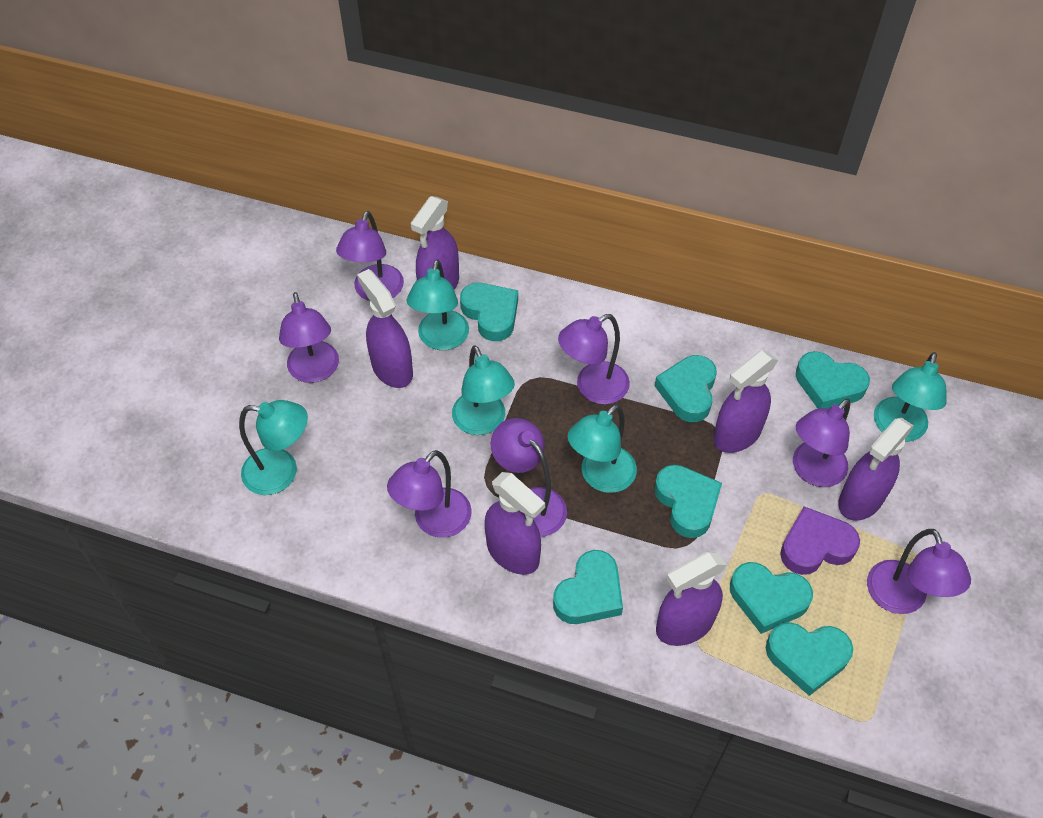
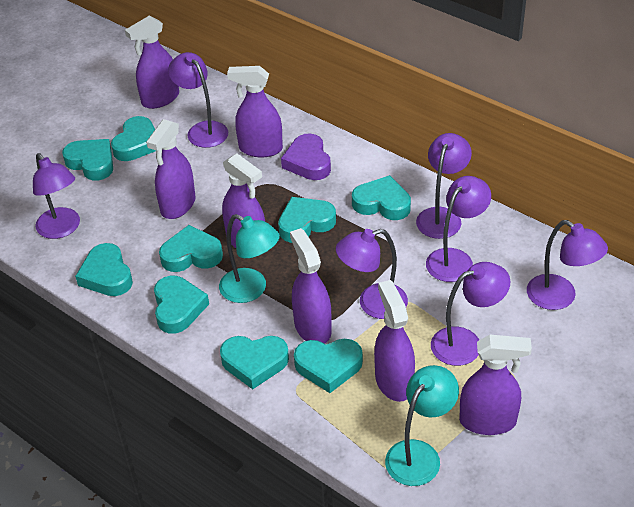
purple spray bottle: 6 -> 7
turquoise heart: 7 -> 9
turquoise lamp: 5 -> 2

